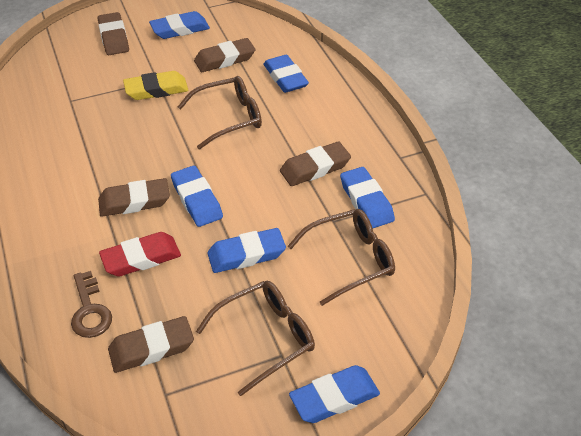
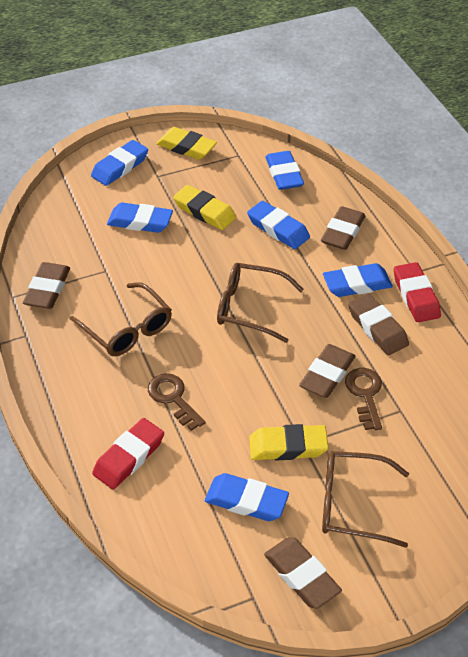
brown key: 1 -> 2
red eraser: 1 -> 2
yellow eraser: 1 -> 3

